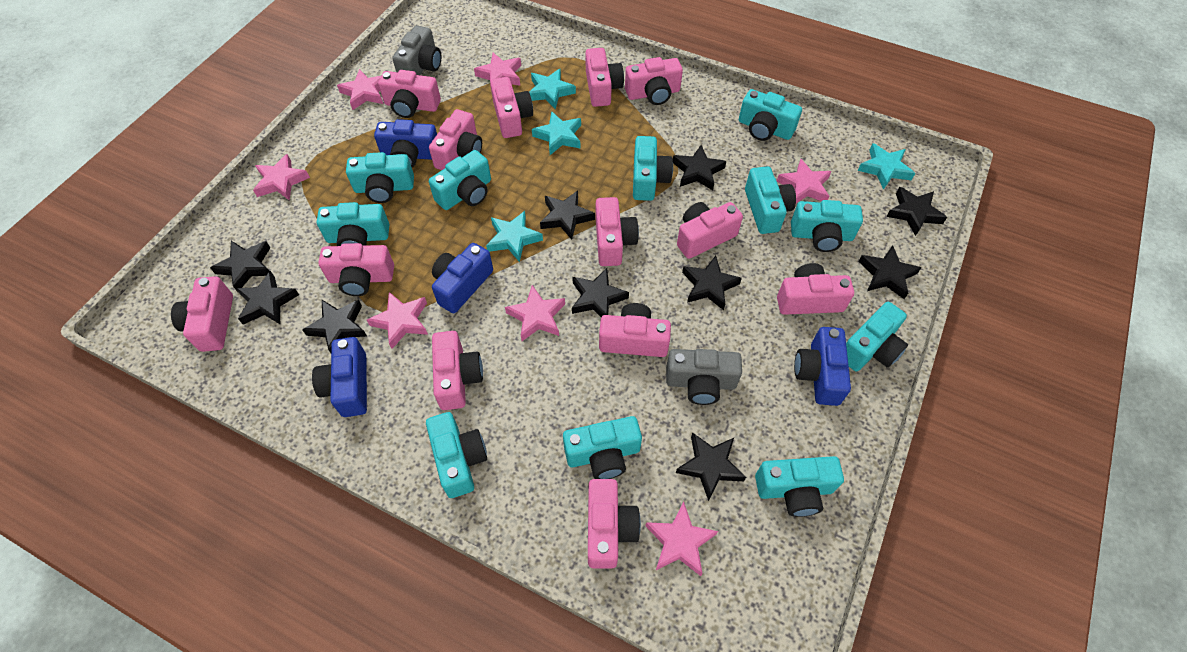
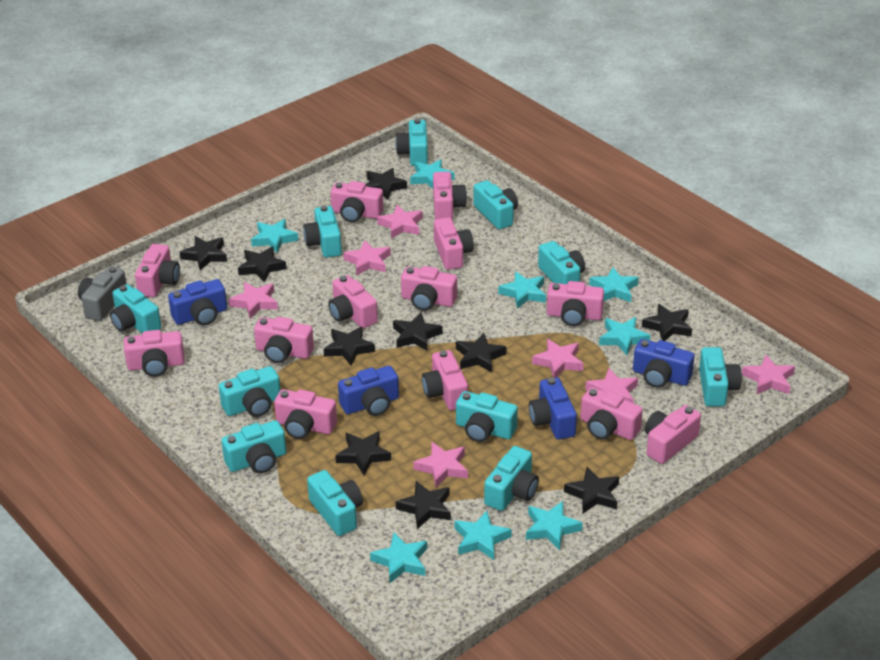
grey camera: 2 -> 1
turquoise star: 4 -> 8

